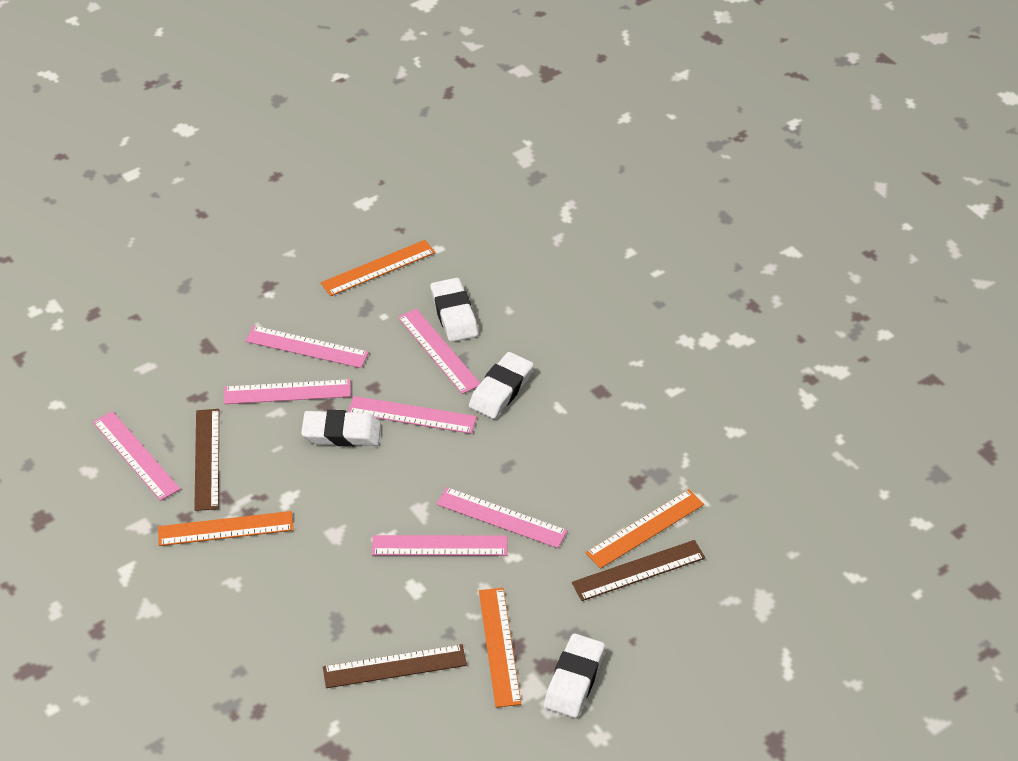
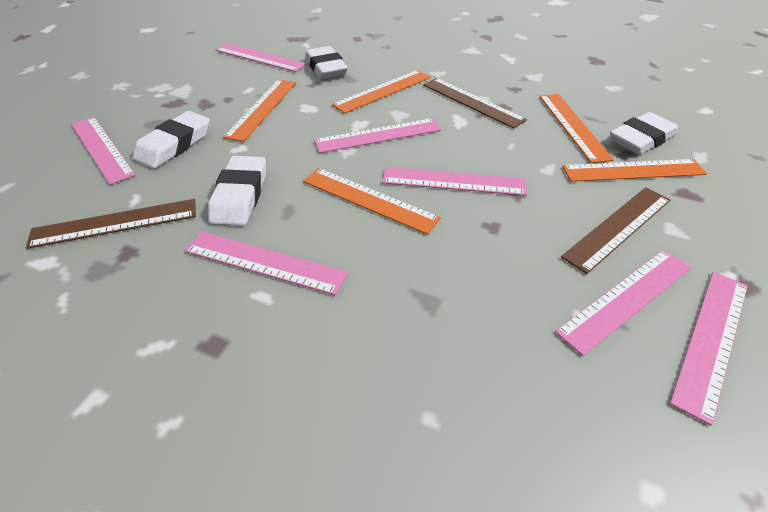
orange ruler: 4 -> 5

